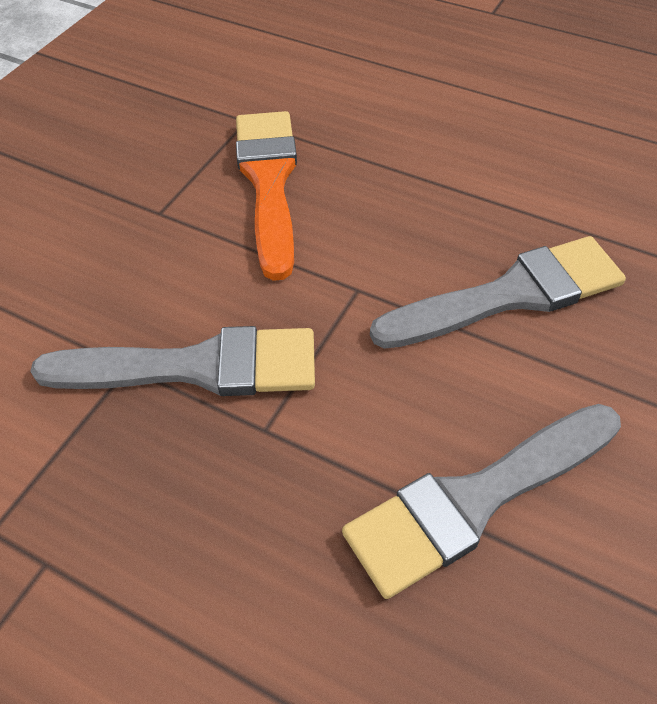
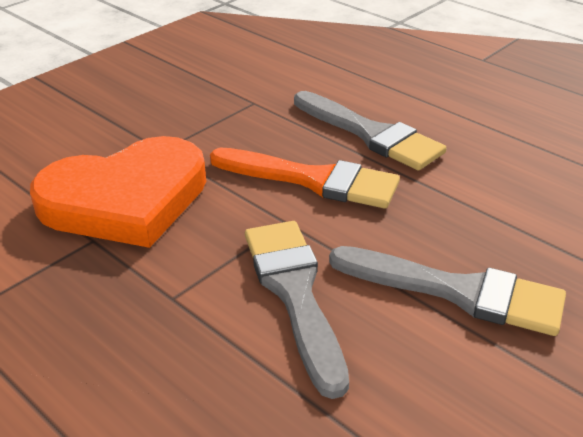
orange heart: 0 -> 1

